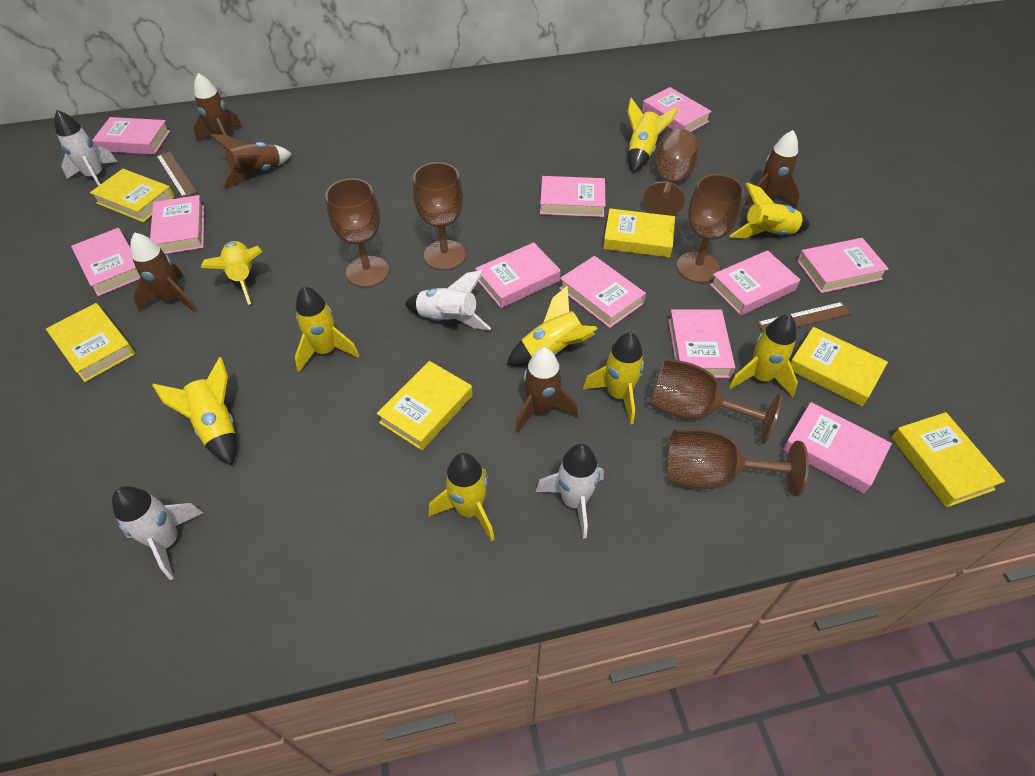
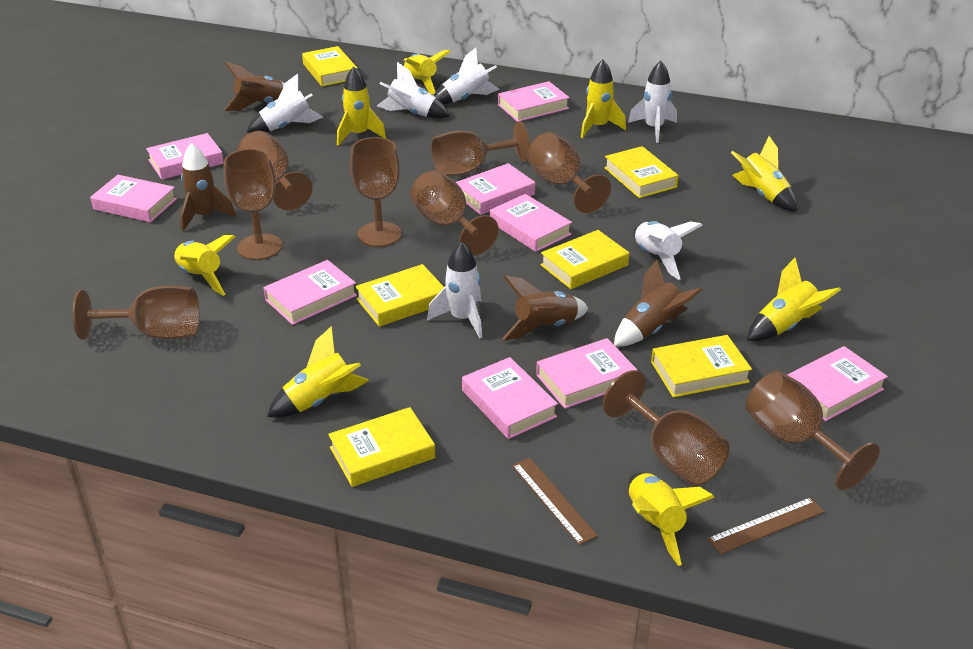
brown goblet: 6 -> 9
brown rocket: 5 -> 4
pink book: 11 -> 9
white rocket: 4 -> 6
yellow rocket: 9 -> 8

